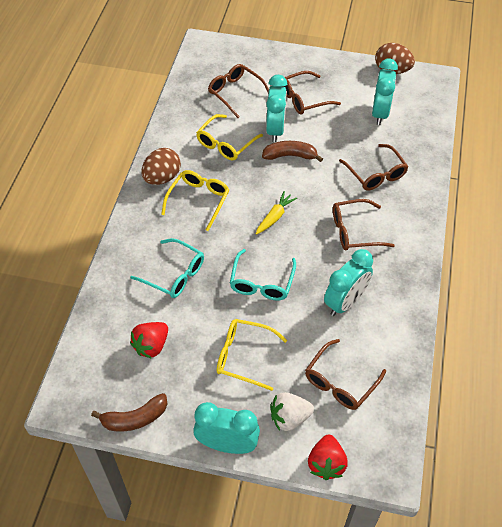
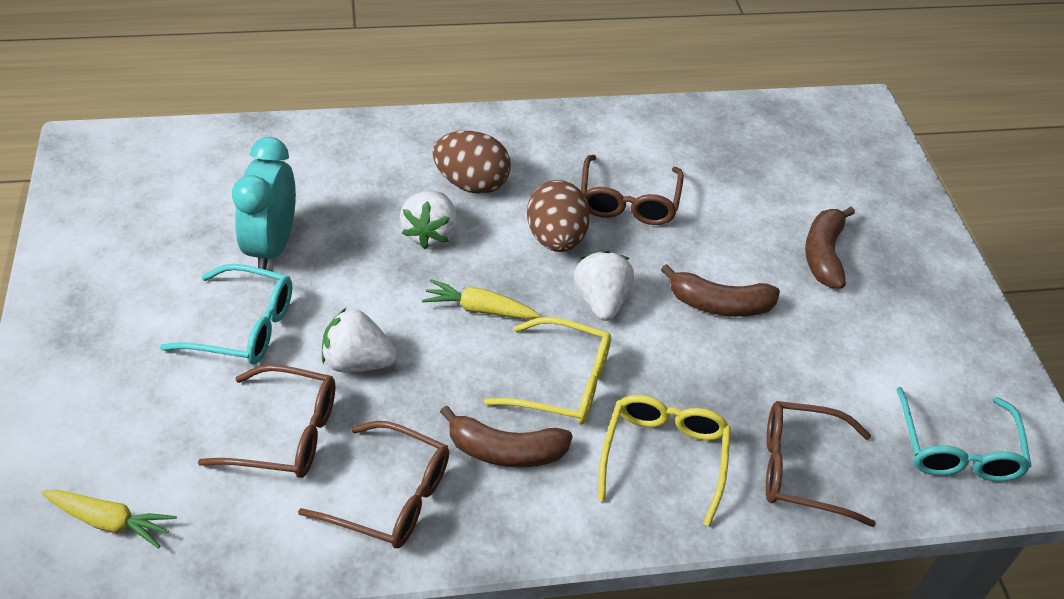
brown banana: 2 -> 3
brown glasses: 5 -> 4
red strawberry: 2 -> 0
turquoise clock: 4 -> 1
white strawberry: 1 -> 3
yellow carrot: 1 -> 2
yellow glasses: 3 -> 2

